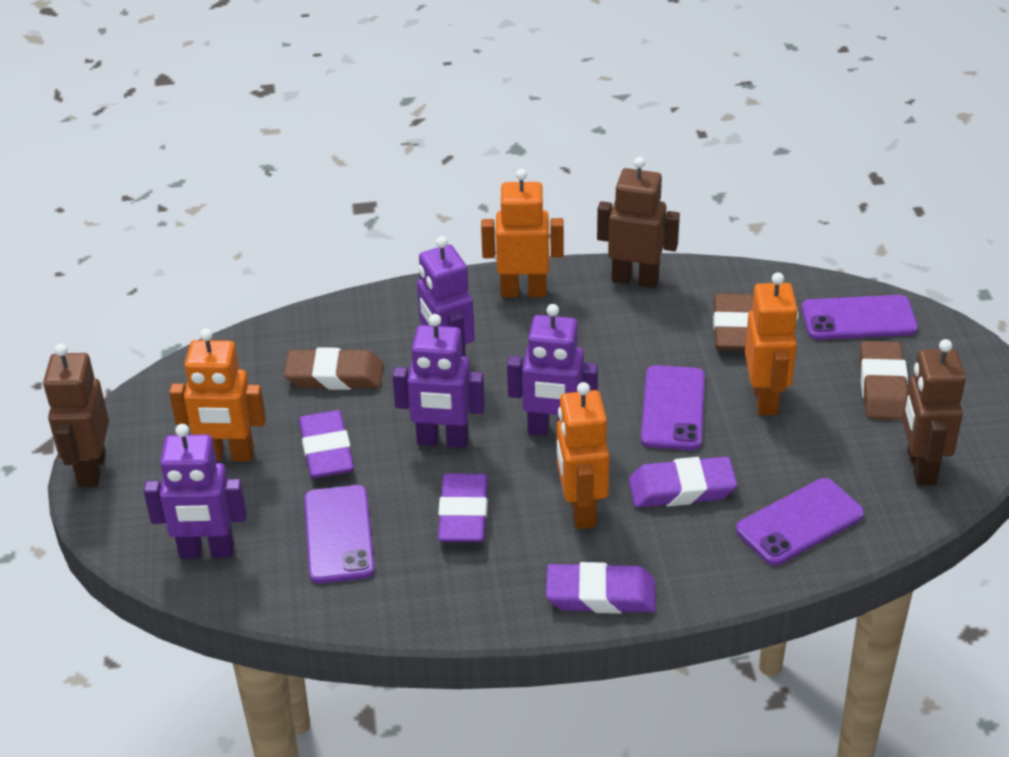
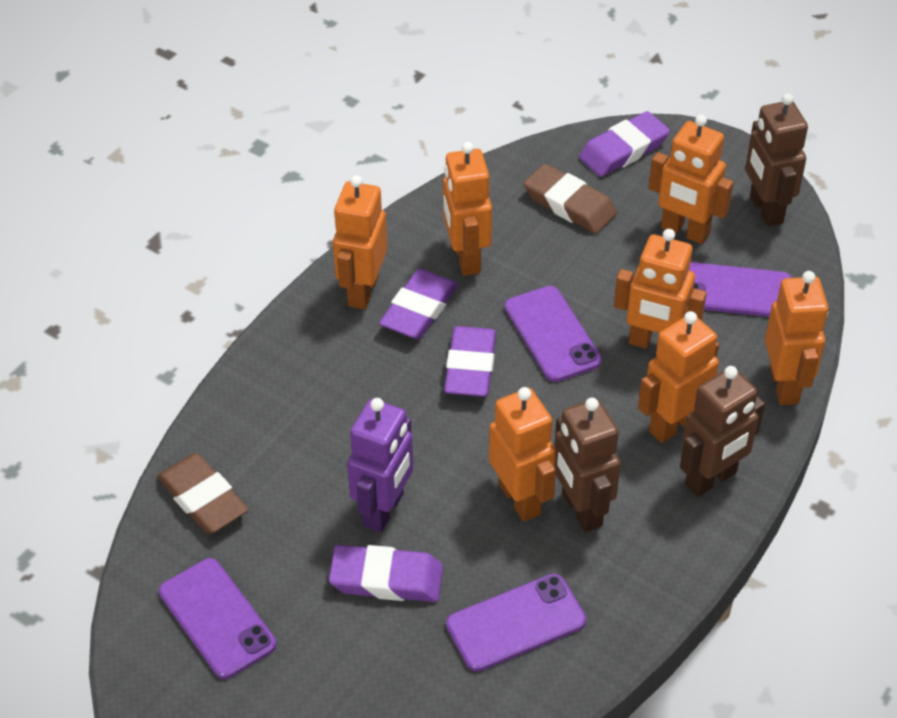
brown eraser: 3 -> 2
orange robot: 4 -> 7
purple robot: 4 -> 1

